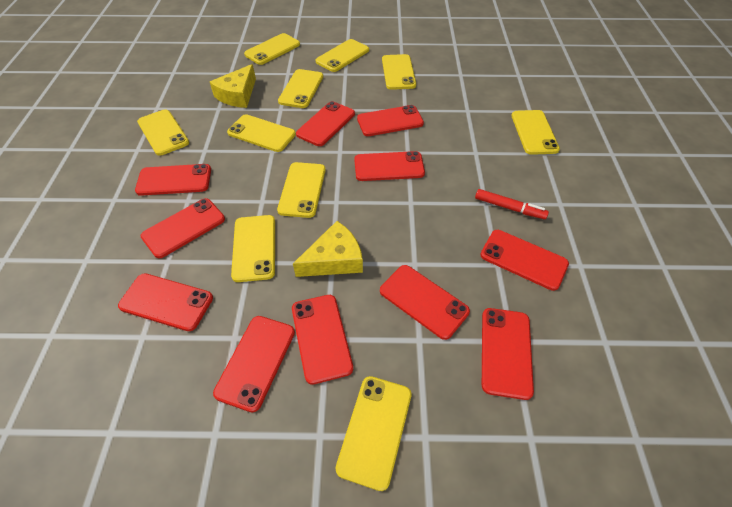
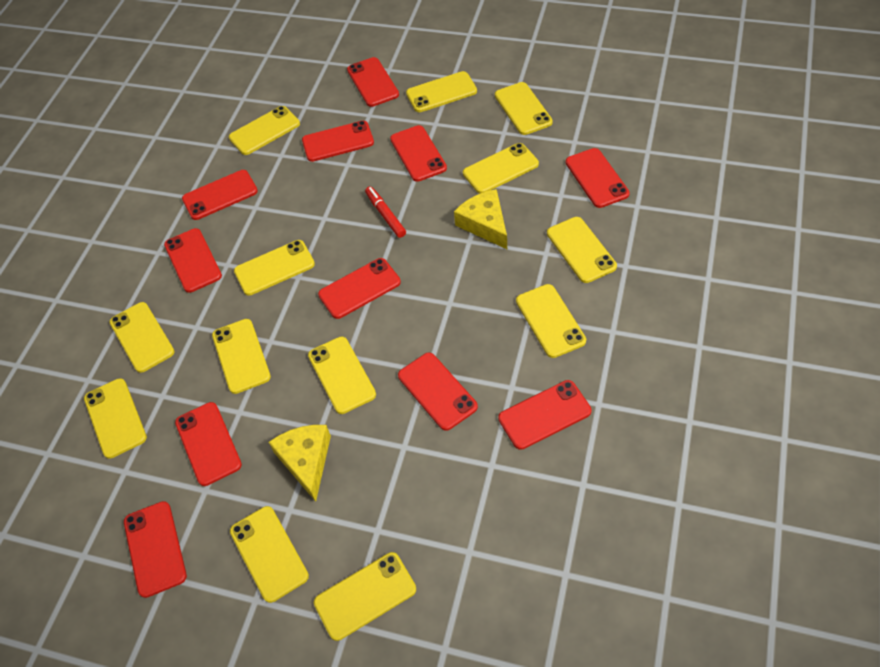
yellow phone: 10 -> 13

